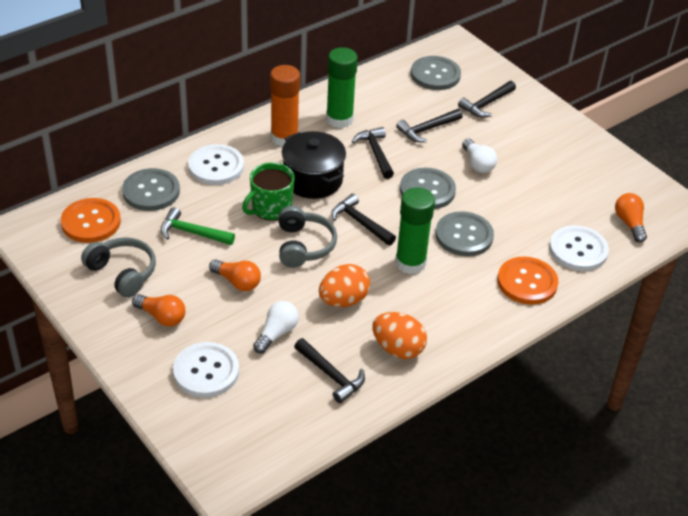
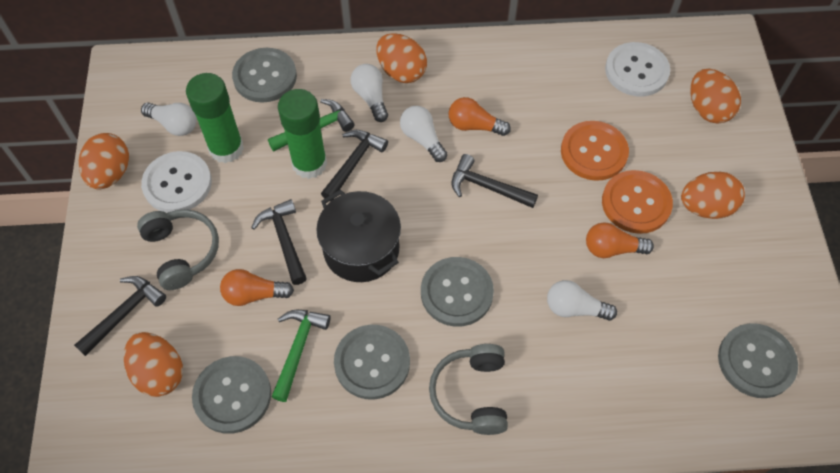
black hammer: 5 -> 4
green hammer: 1 -> 2
green mug: 1 -> 0
grey button: 4 -> 5
orange egg: 2 -> 5
orange glue stick: 1 -> 0
white button: 3 -> 2
white light bulb: 2 -> 4

